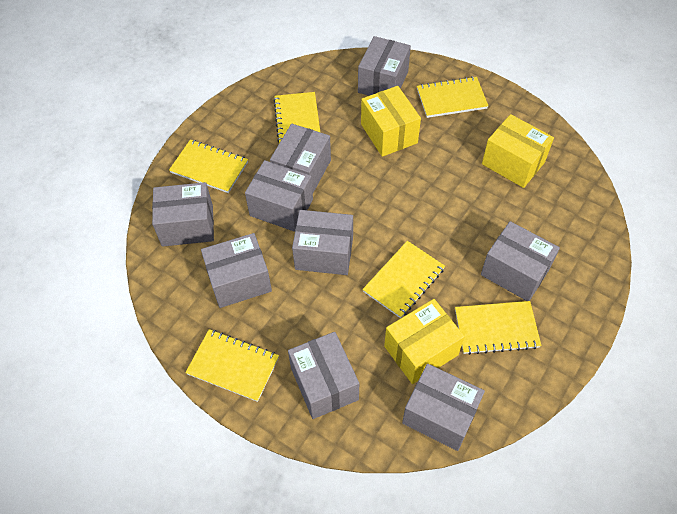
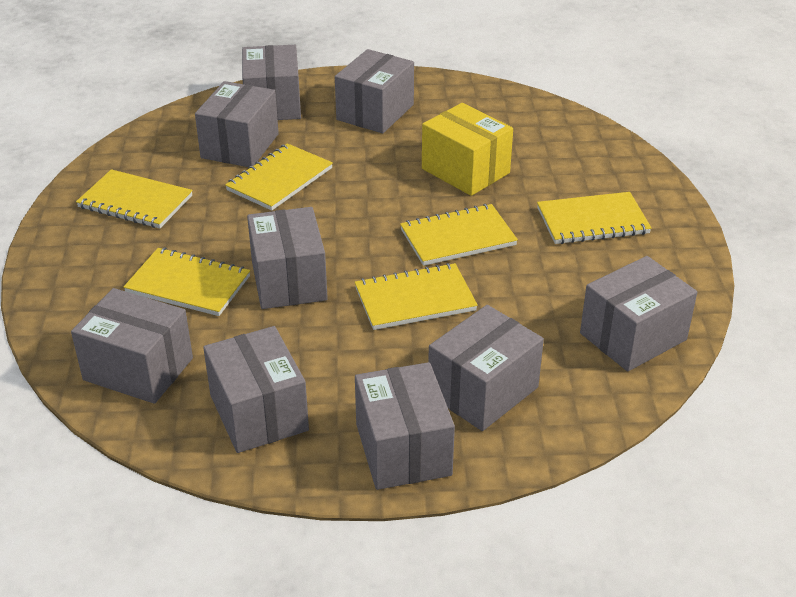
yellow box: 3 -> 1

